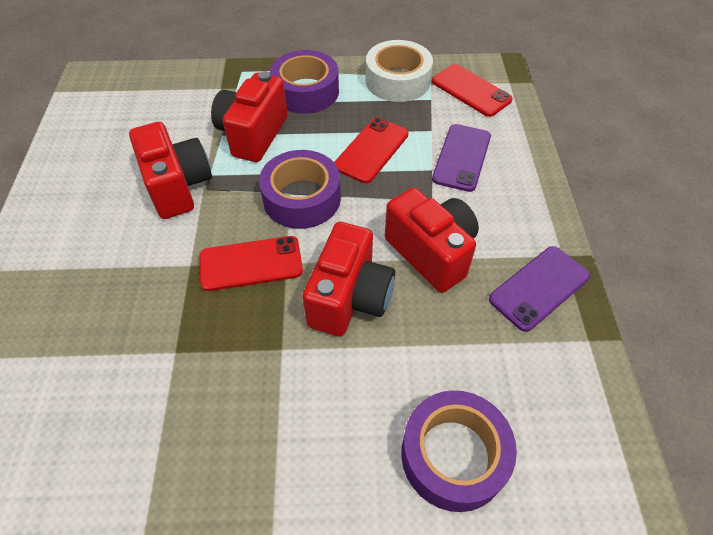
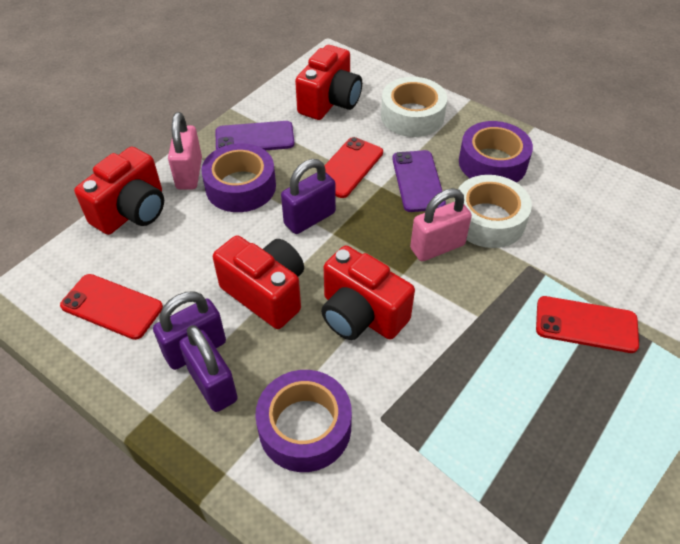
pink padlock: 0 -> 2
purple padlock: 0 -> 3
white tape: 1 -> 2

